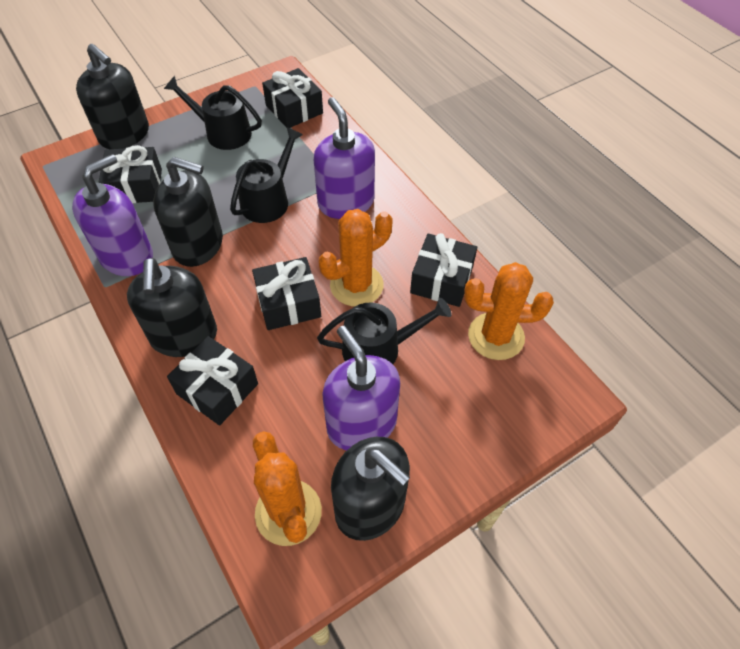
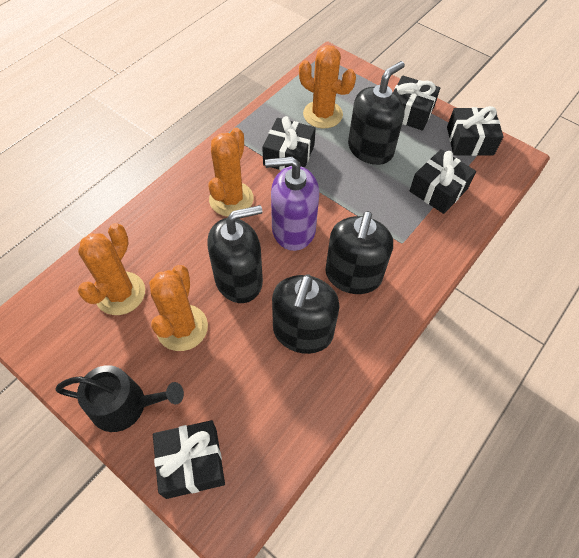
black watering can: 3 -> 1
orange cactus: 3 -> 4
purple soap dispenser: 3 -> 1

